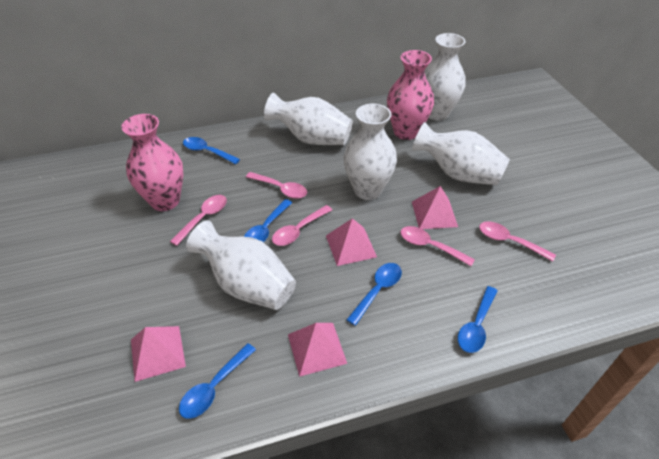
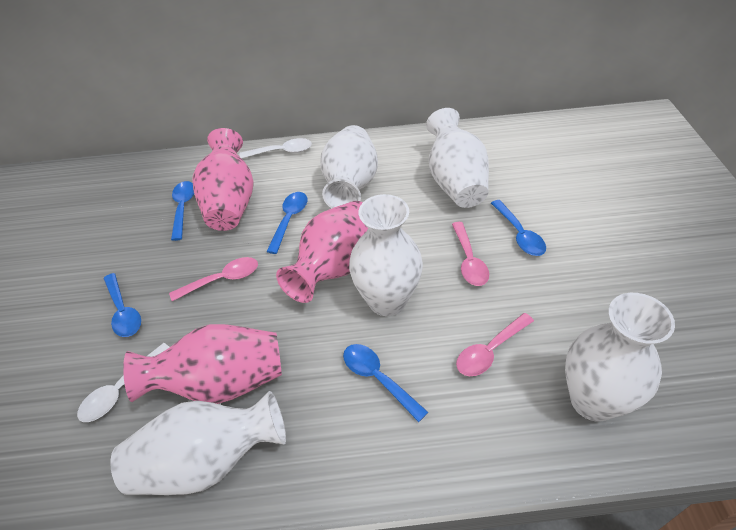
pink pyramid: 4 -> 0
pink spoon: 5 -> 3
pink vase: 2 -> 3
white spoon: 0 -> 2

